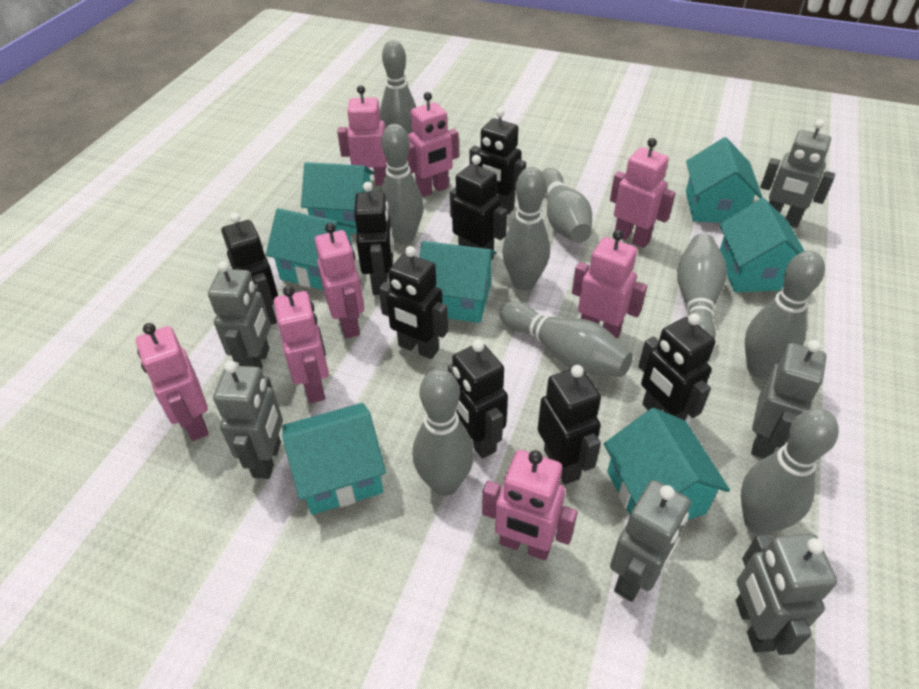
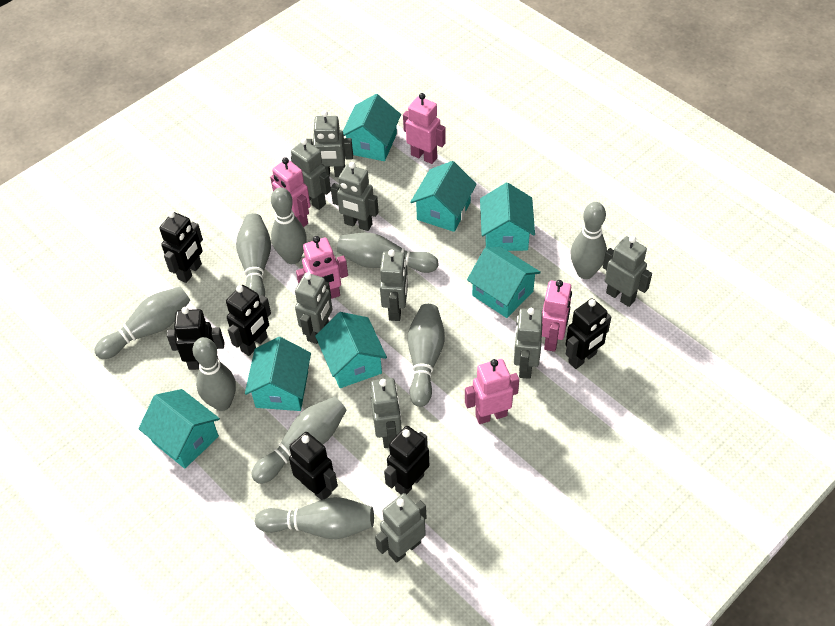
black robot: 8 -> 6
grey robot: 6 -> 9
pink robot: 8 -> 5

